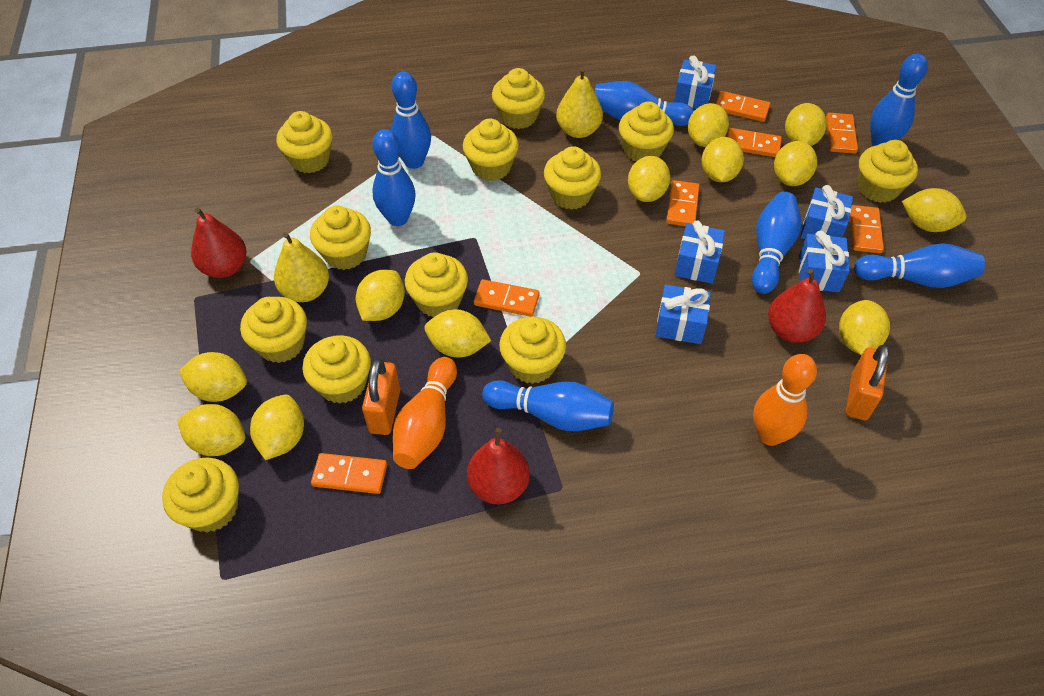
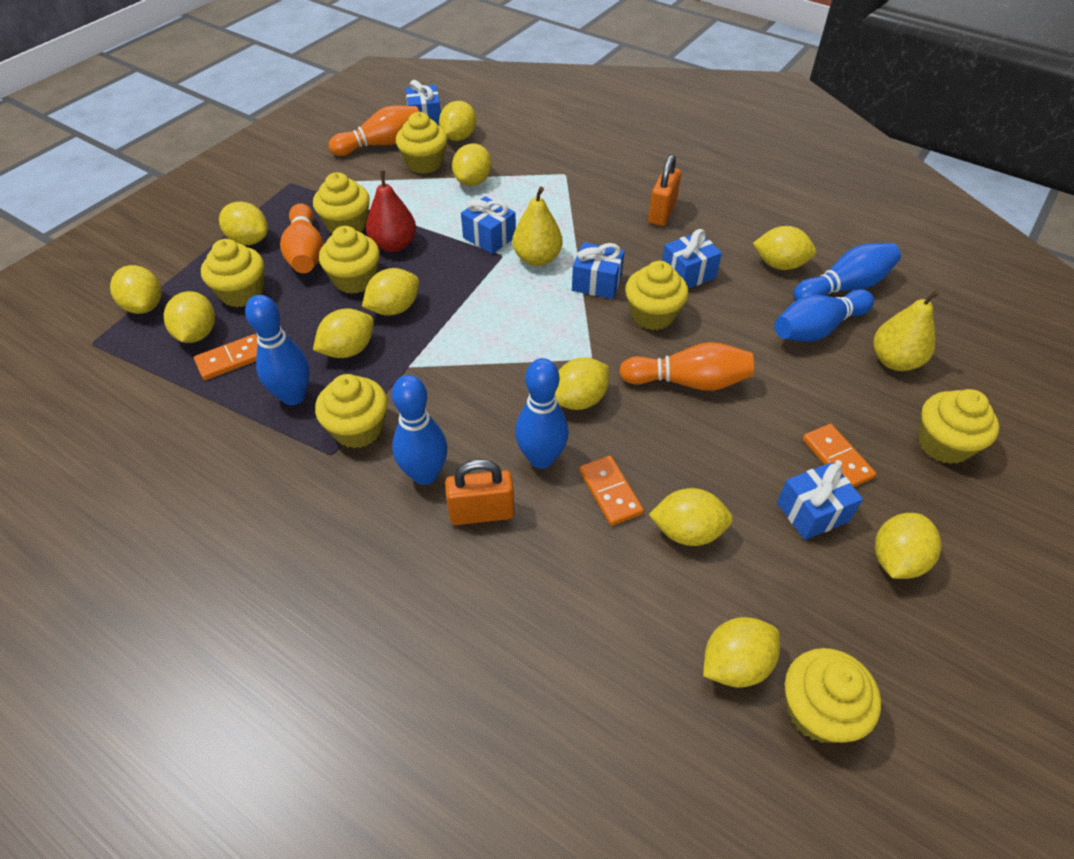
blue bowling pin: 7 -> 5
orange bowling pin: 2 -> 3
orange domino: 7 -> 3
red pear: 3 -> 1
yellow cupcake: 12 -> 8

